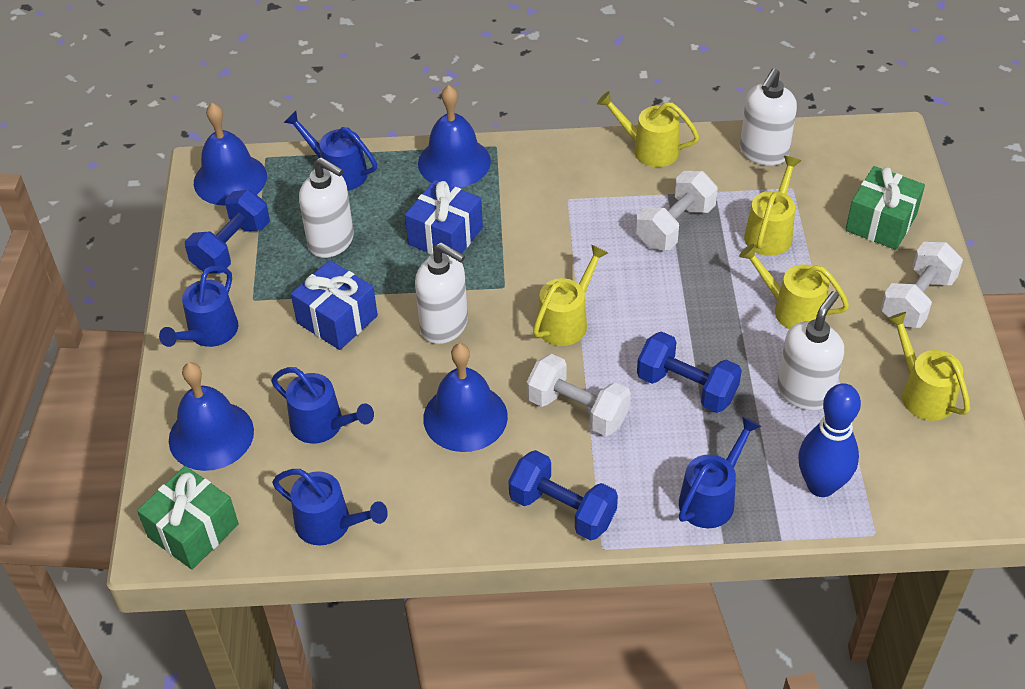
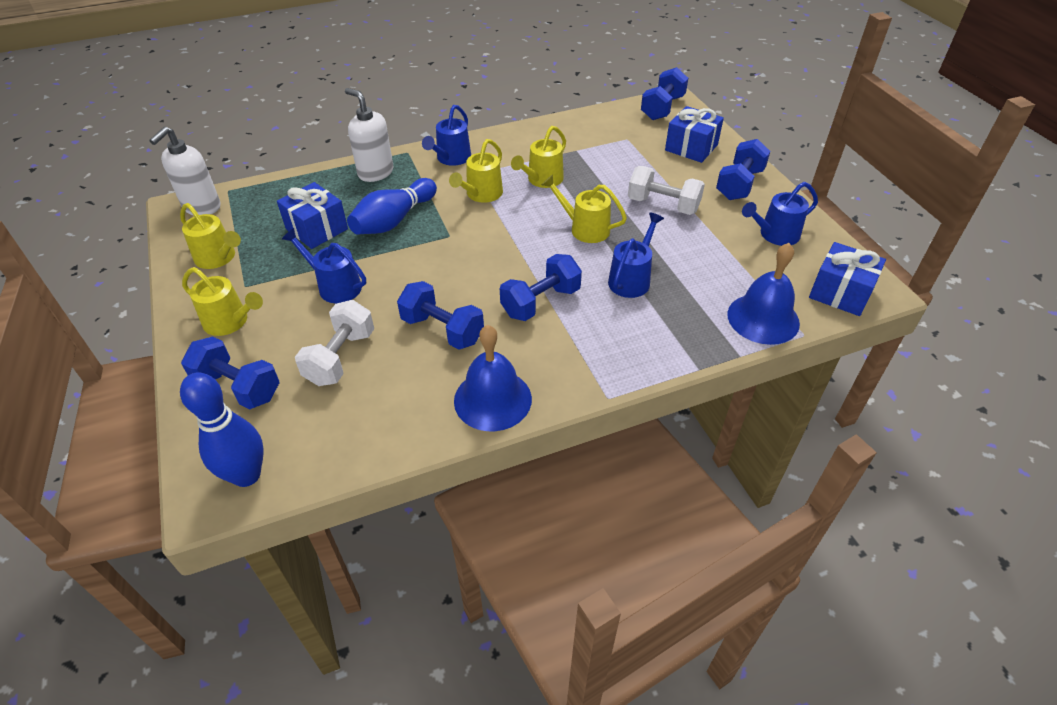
blue bell: 4 -> 2
blue bowling pin: 1 -> 2
blue dumbbell: 3 -> 5
blue gift: 2 -> 3
blue watering can: 5 -> 4
green gift: 2 -> 0
white dumbbell: 3 -> 2
white soap dispenser: 4 -> 2

